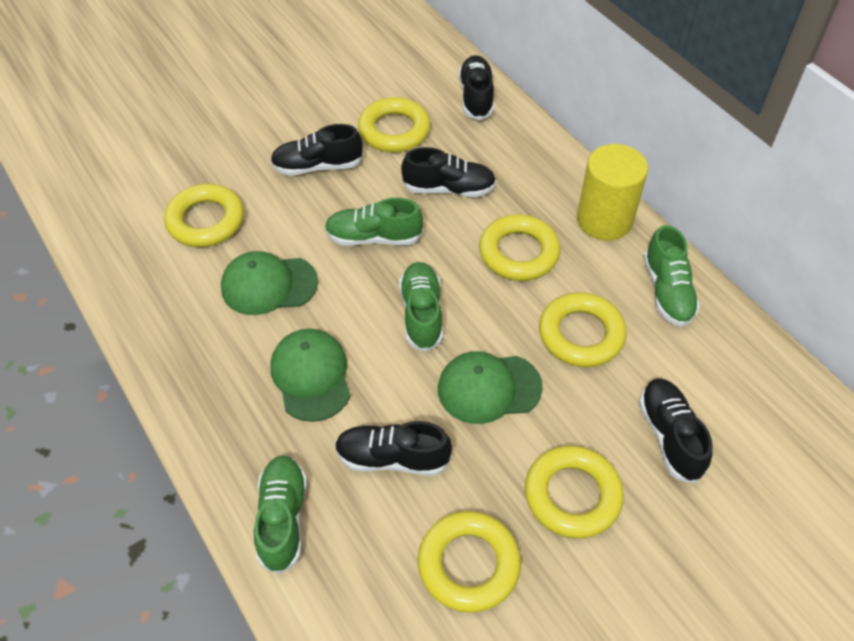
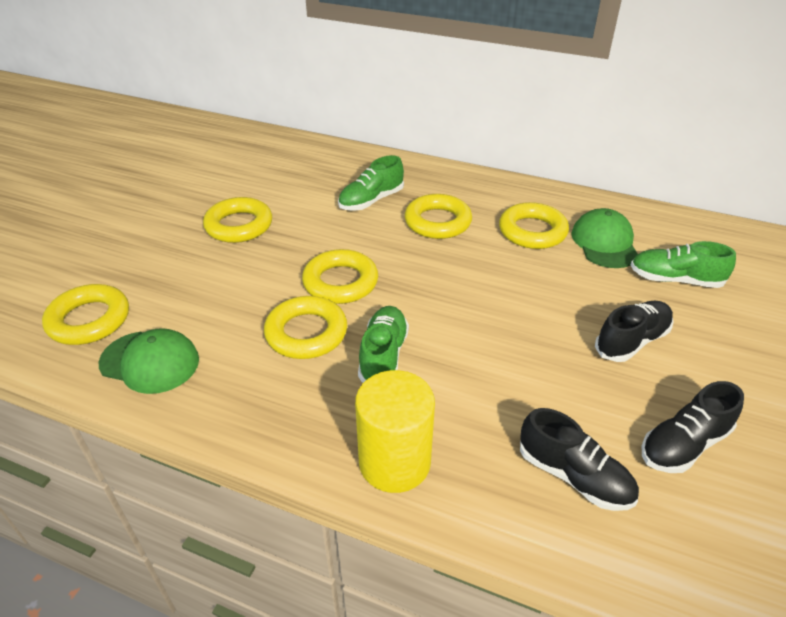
black shoe: 5 -> 3
green cap: 3 -> 2
green shoe: 4 -> 3

